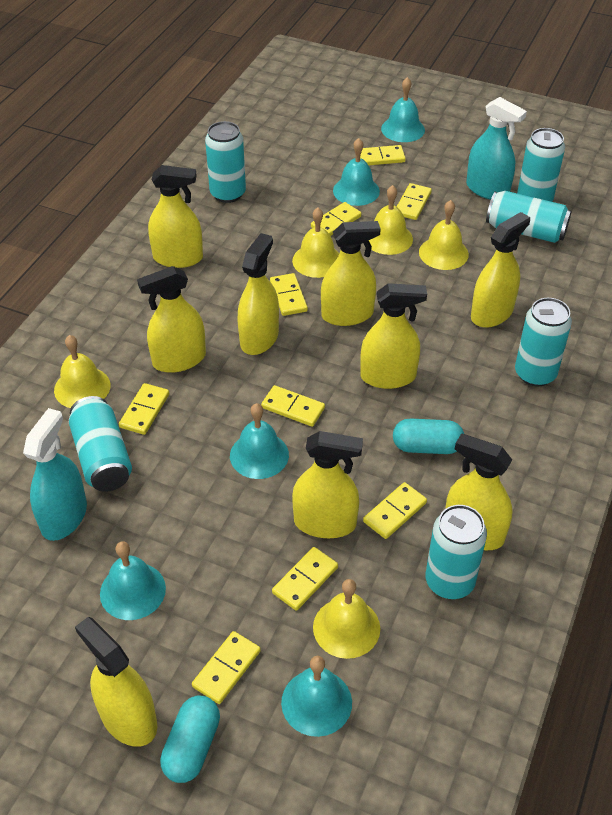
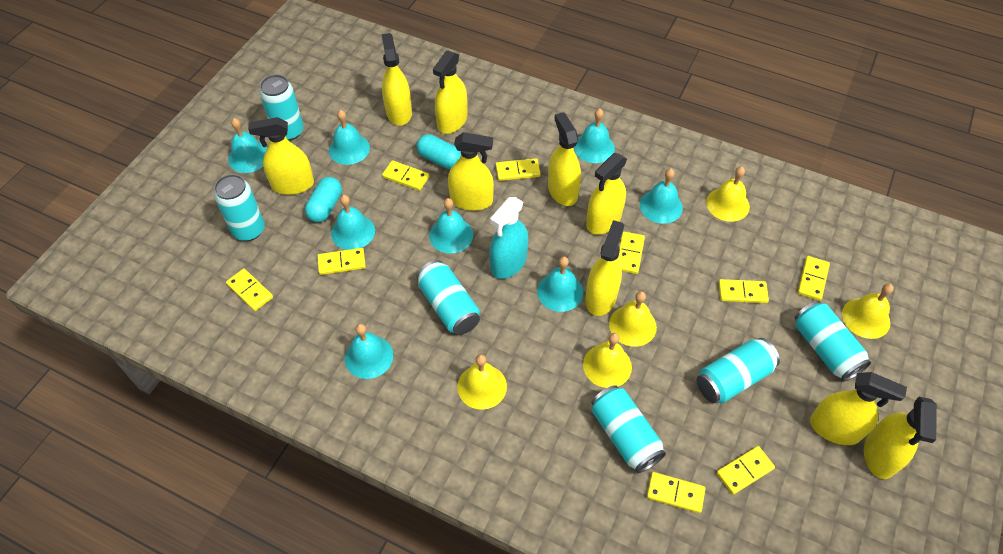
turquoise bell: 5 -> 8
turquoise spray bottle: 2 -> 1

